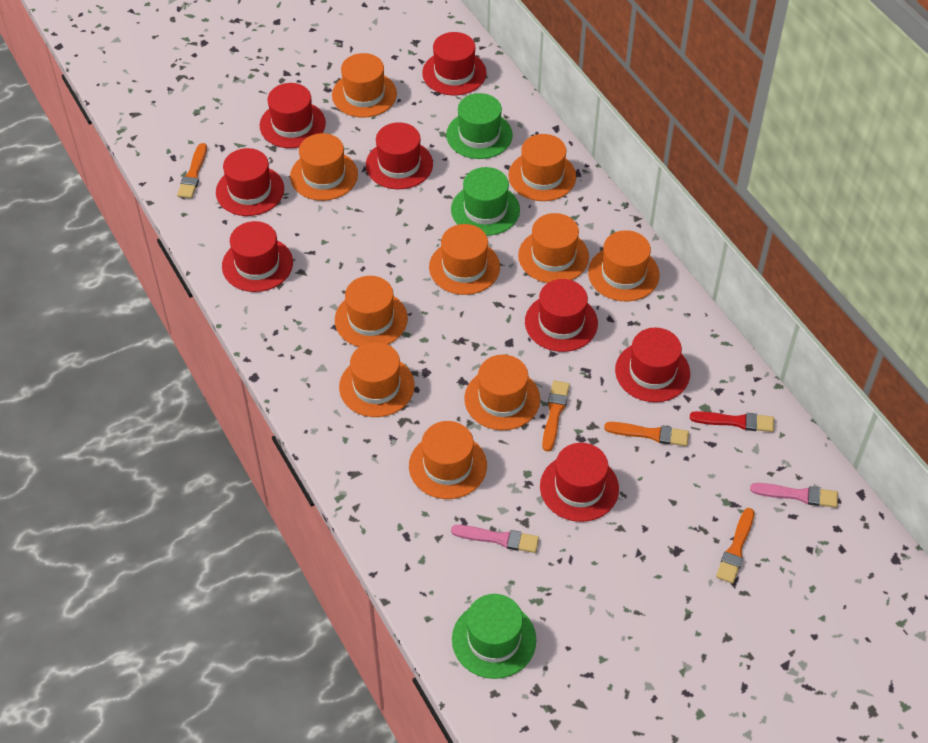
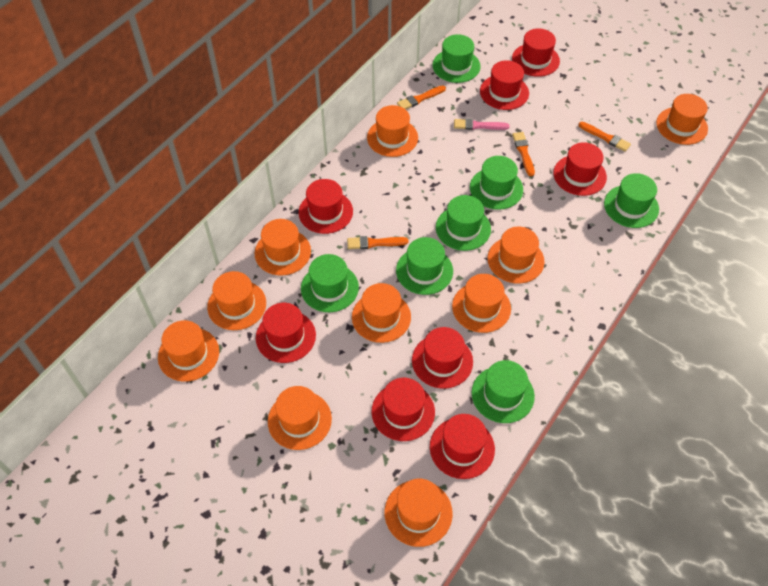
green hat: 3 -> 7
pink brush: 2 -> 1
red brush: 1 -> 0

